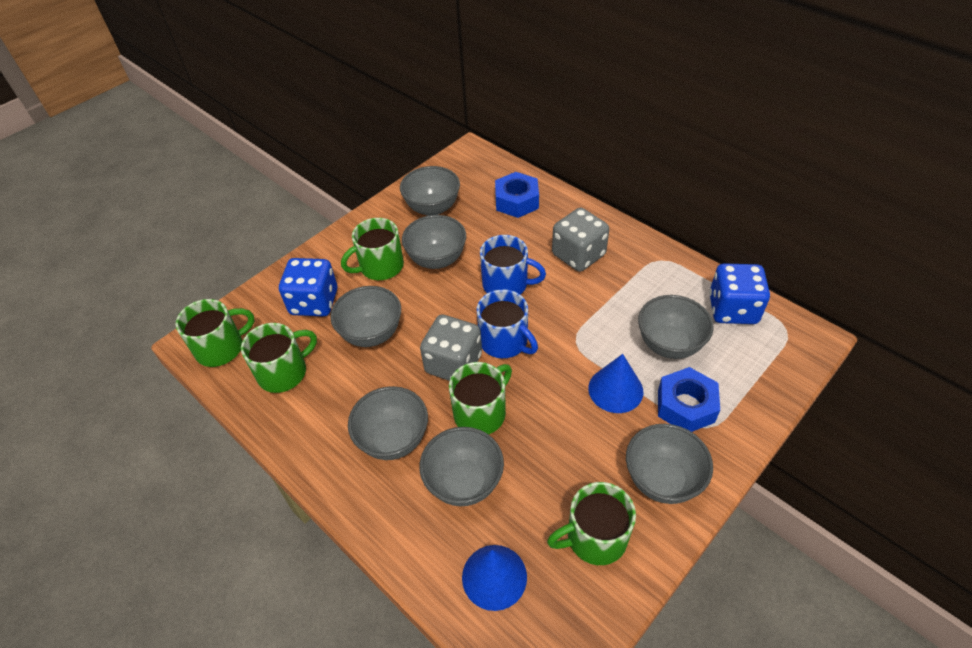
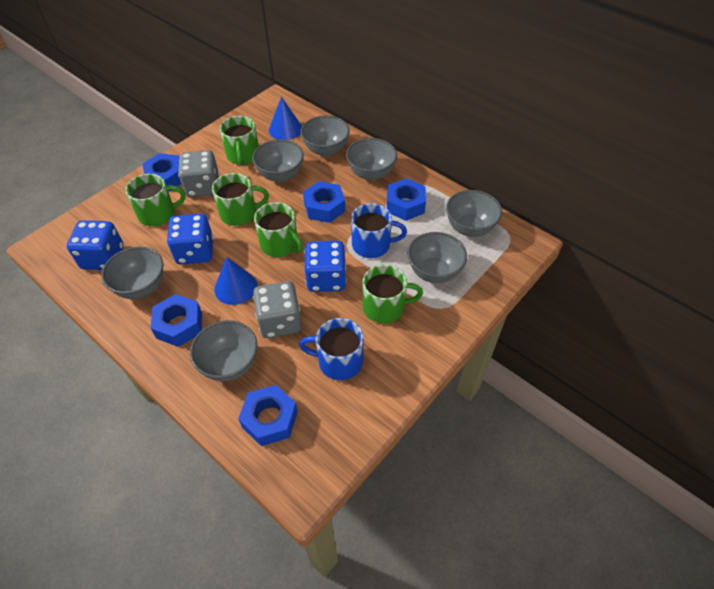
blue dice: 2 -> 3
blue nut: 2 -> 5

